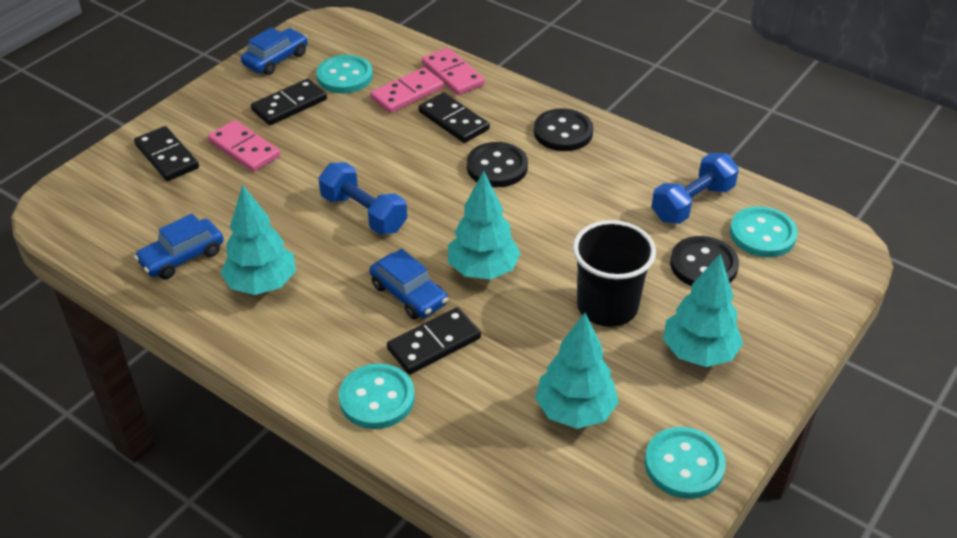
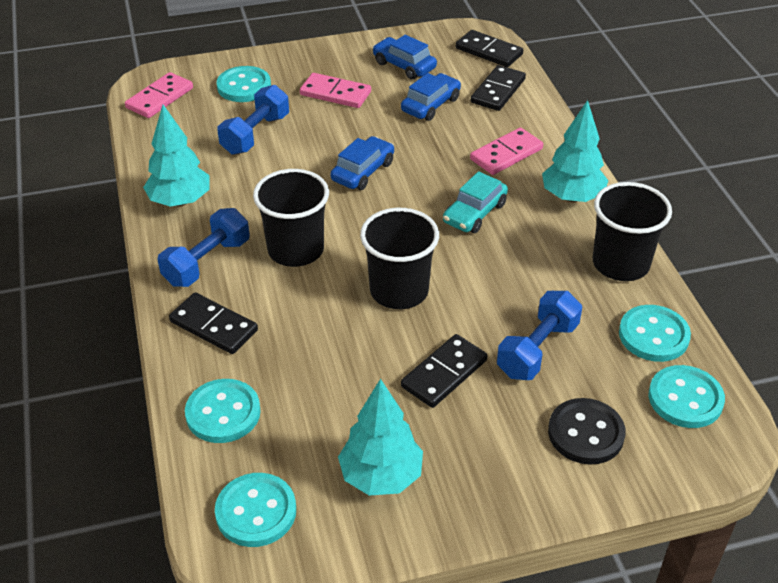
black button: 3 -> 1
black cup: 1 -> 3
blue dumbbell: 2 -> 3
turquoise button: 4 -> 5
turquoise car: 0 -> 1
turquoise tree: 4 -> 3

